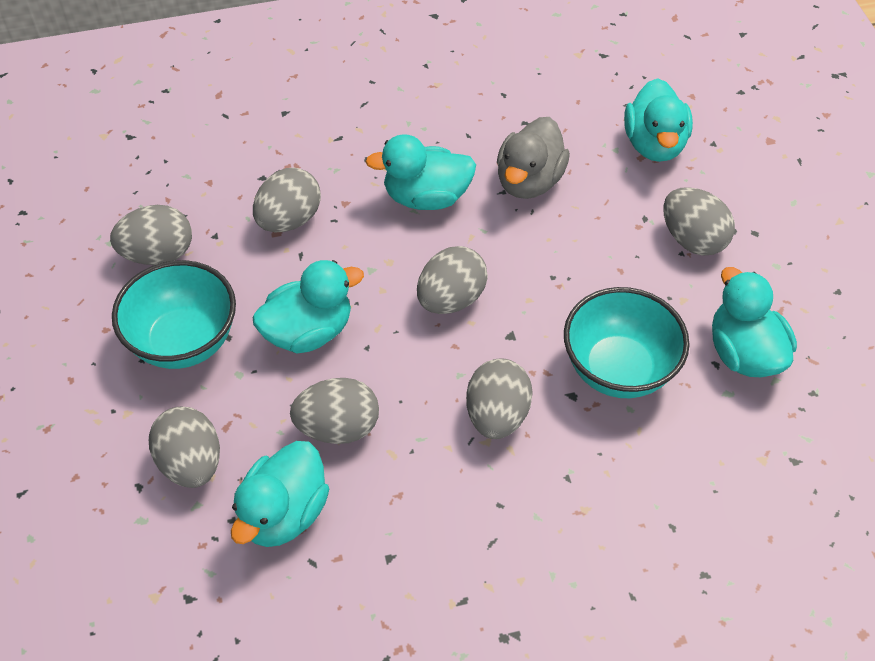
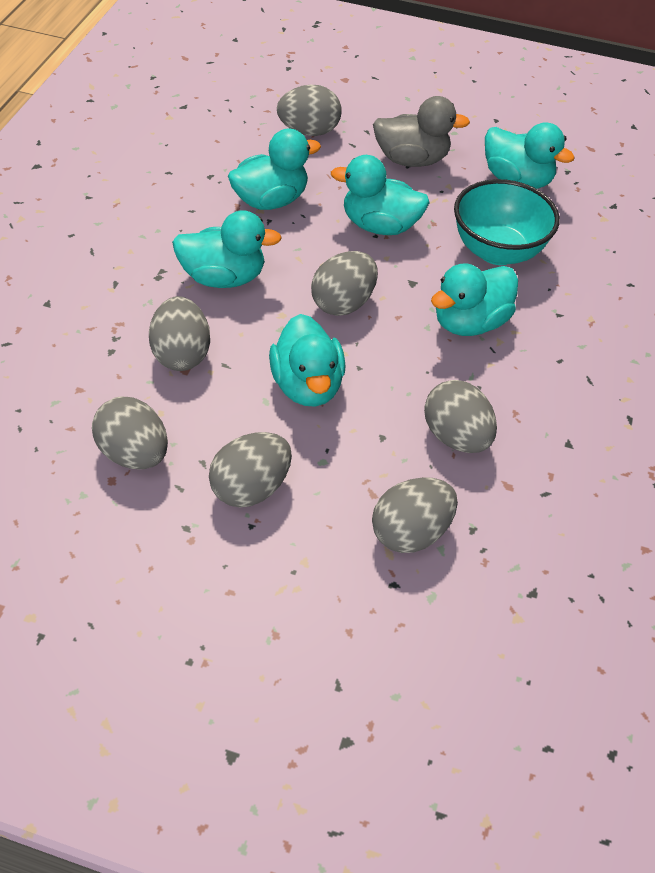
turquoise bowl: 2 -> 1
turquoise duck: 5 -> 6

